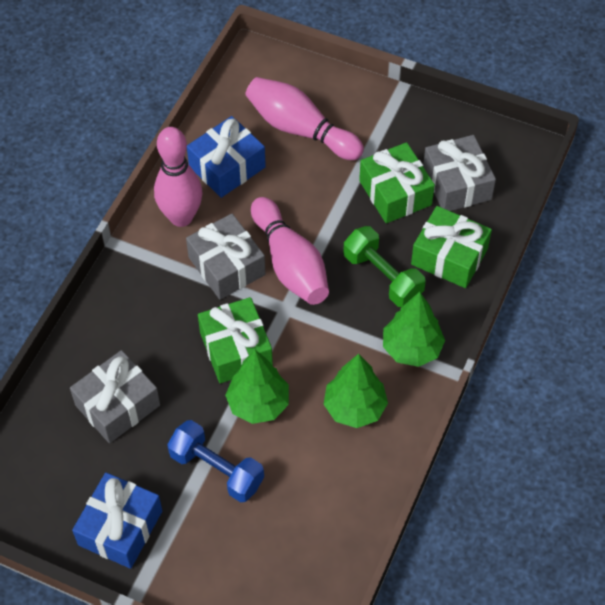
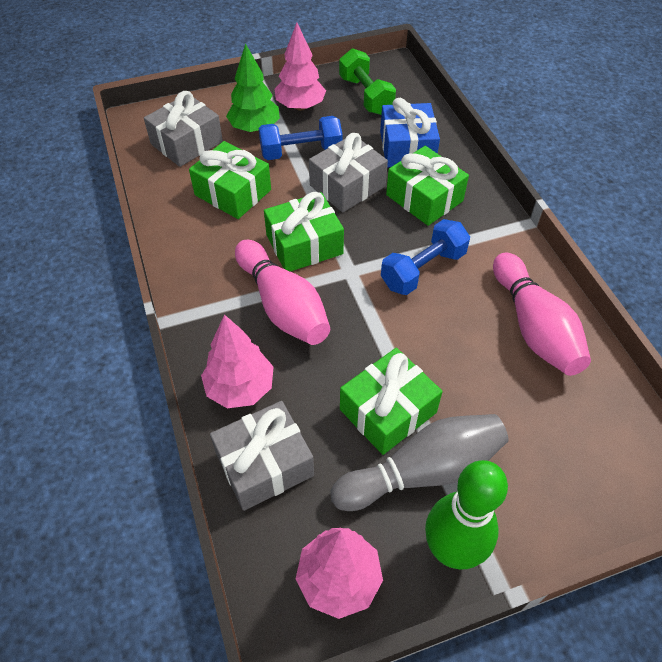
blue dumbbell: 1 -> 2
blue gift: 2 -> 1
green bowling pin: 0 -> 1
green gift: 3 -> 4
green tree: 3 -> 1
grey bowling pin: 0 -> 1
pink bowling pin: 3 -> 2
pink tree: 0 -> 3

